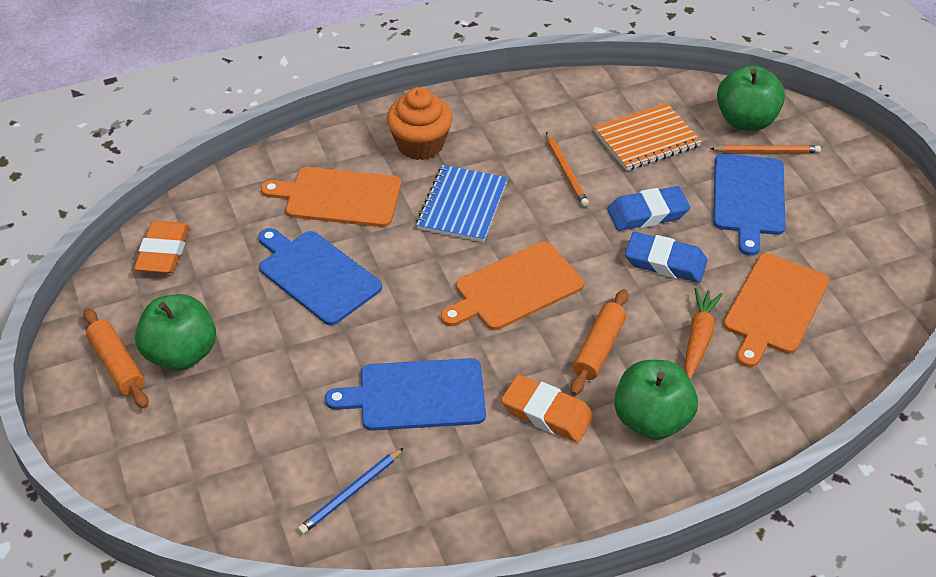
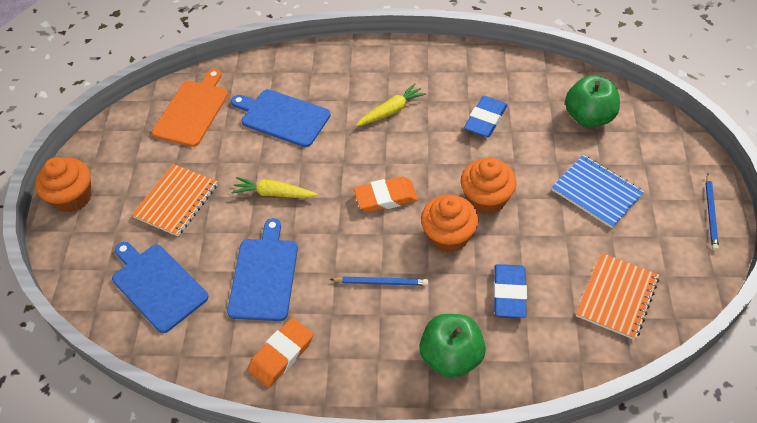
blue pencil: 1 -> 2
green apple: 3 -> 2
orange carrot: 1 -> 0
orange cupcake: 1 -> 3
orange cutting board: 3 -> 1
orange notebook: 1 -> 2
orange pencil: 2 -> 0
orange rolling pin: 2 -> 0
yellow carrot: 0 -> 2

